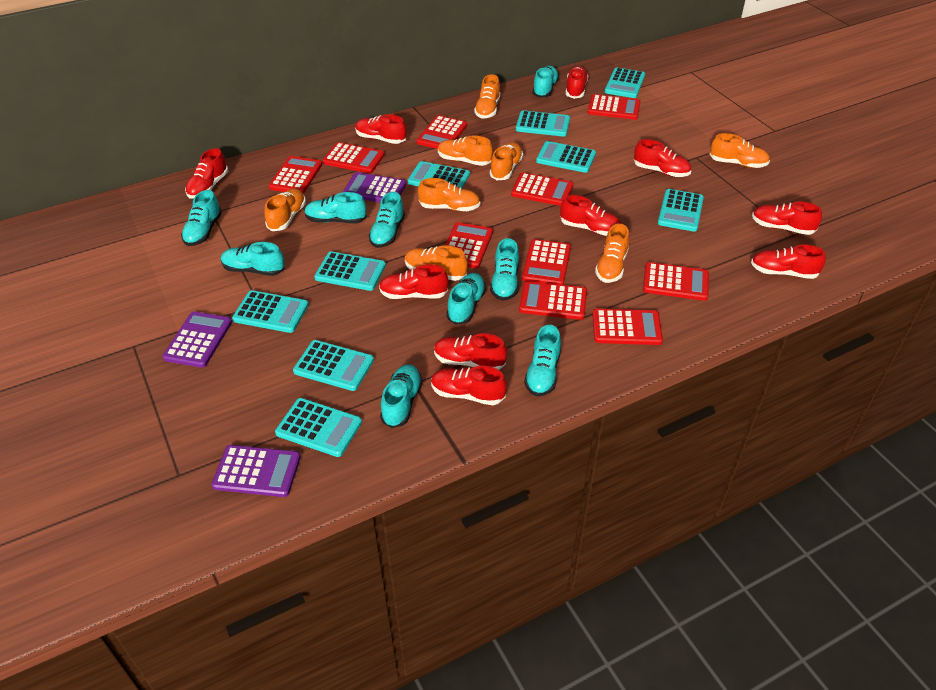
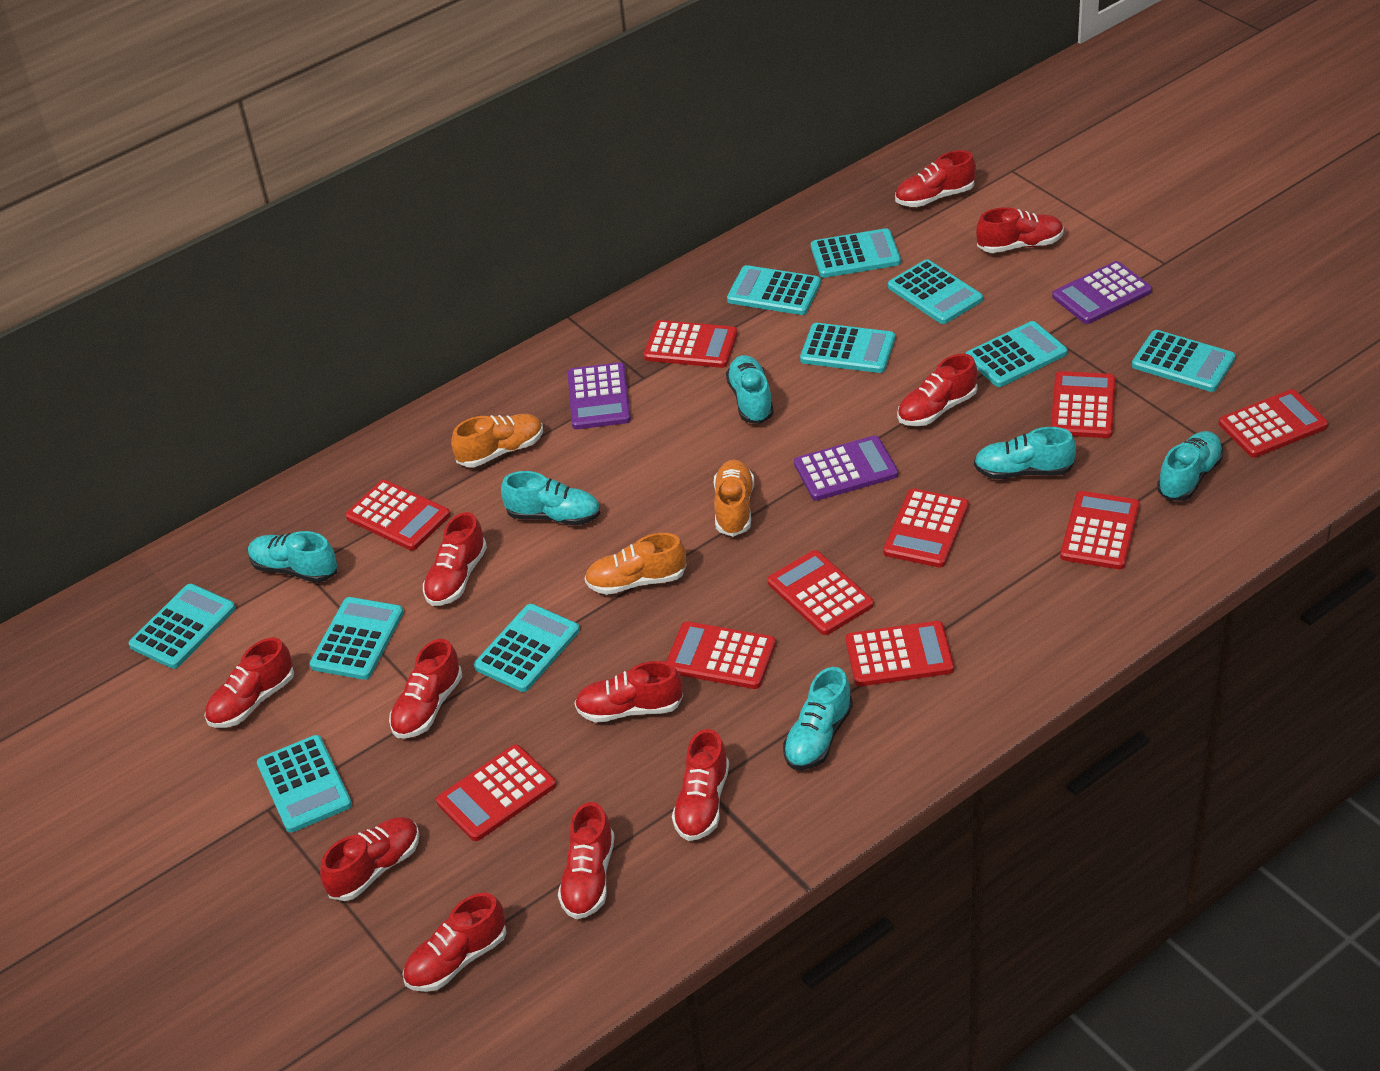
orange shoe: 8 -> 3
red shoe: 10 -> 11
turquoise calculator: 9 -> 10
turquoise shoe: 9 -> 6

